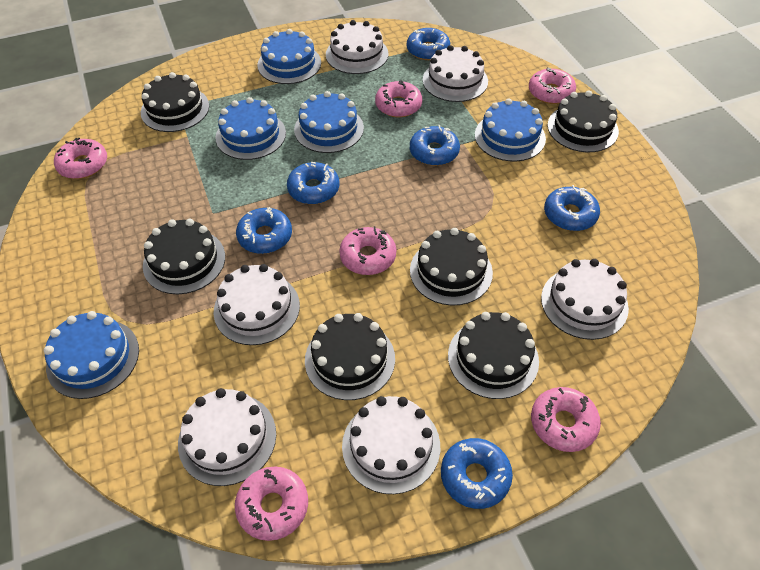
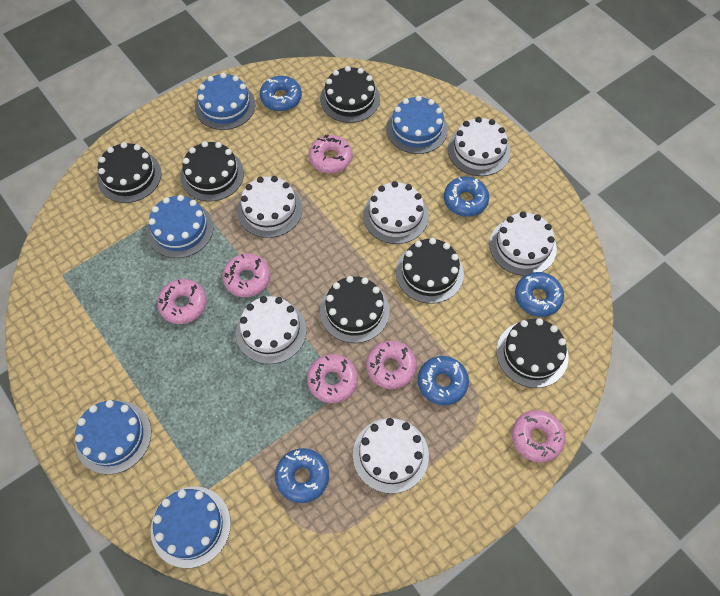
blue donut: 6 -> 5

